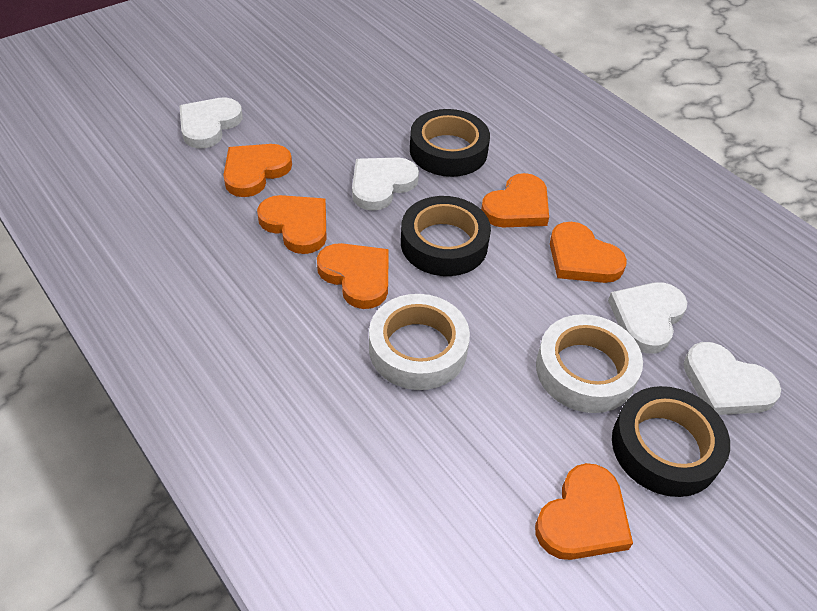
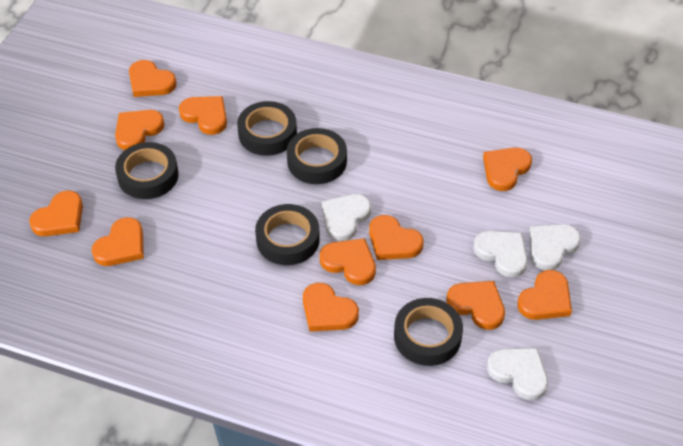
black tape: 3 -> 5
orange heart: 6 -> 11
white tape: 2 -> 0

